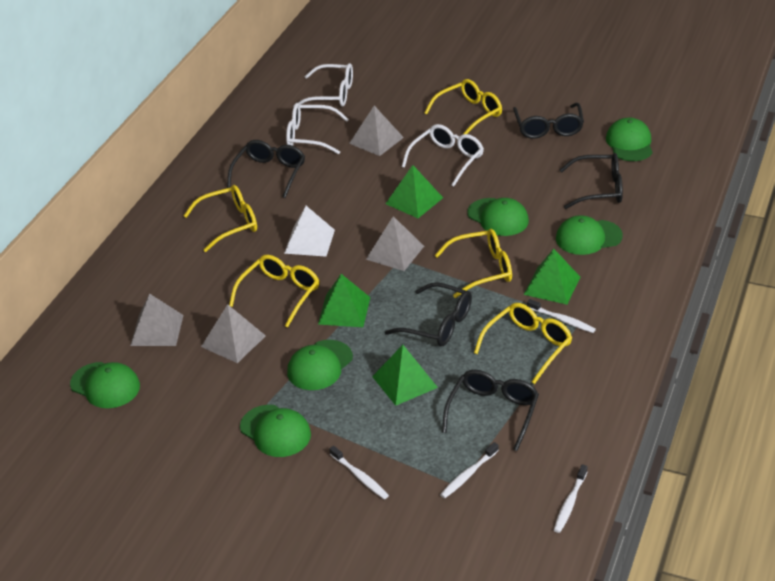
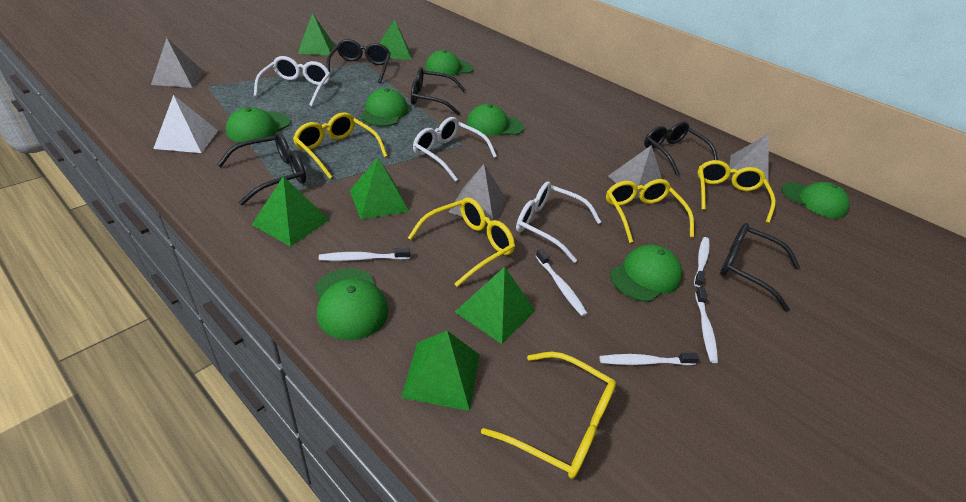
green cap: 6 -> 7
green pyramid: 4 -> 6
white toothbrush: 4 -> 5

